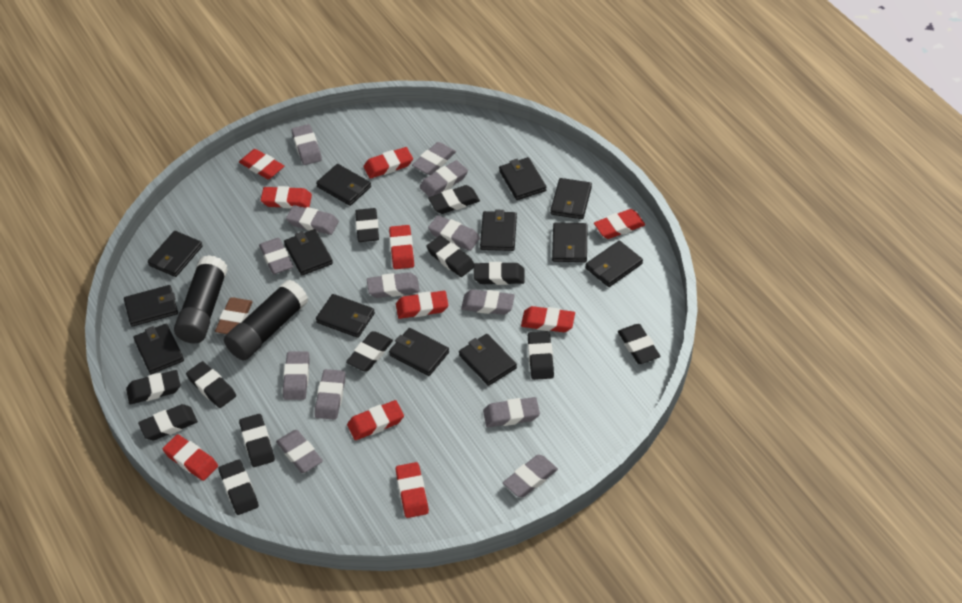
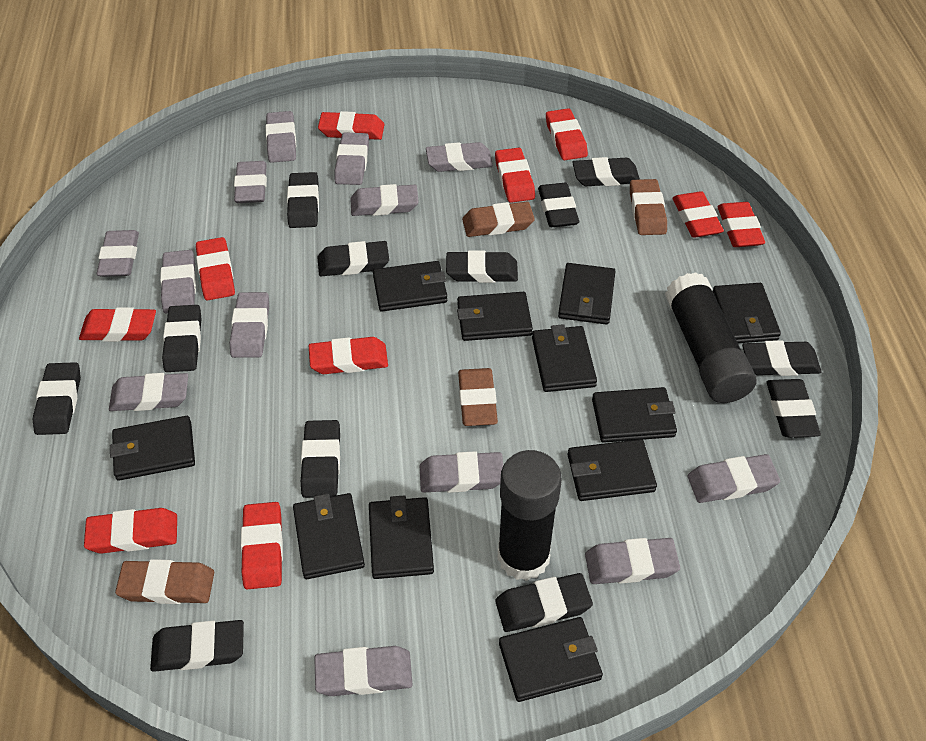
black wallet: 13 -> 11
brown eraser: 1 -> 4

